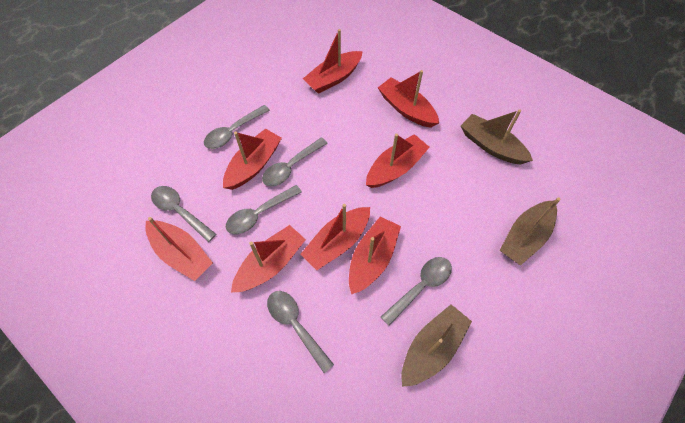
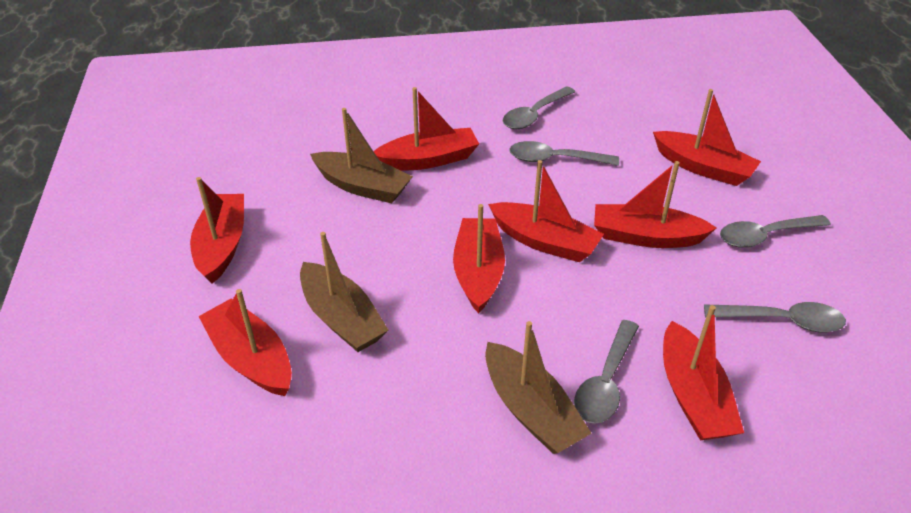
grey spoon: 6 -> 5

